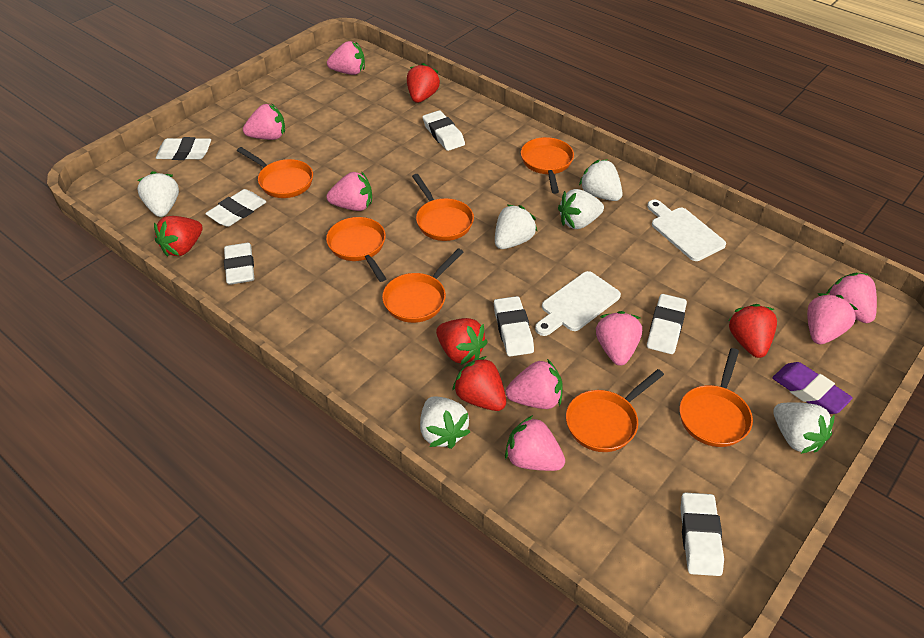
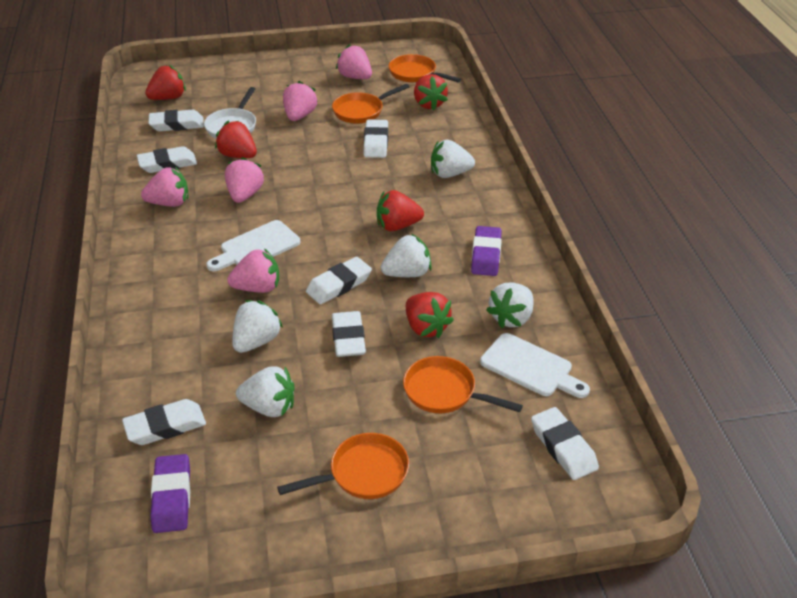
orange pan: 7 -> 4
pink strawberry: 8 -> 5
purple eraser: 1 -> 2
white pan: 0 -> 1
white strawberry: 6 -> 5

